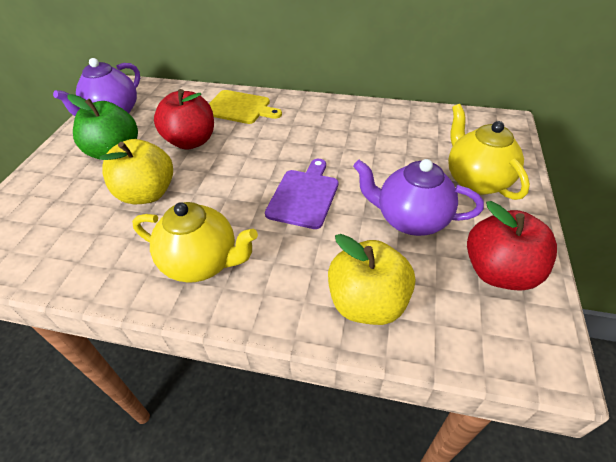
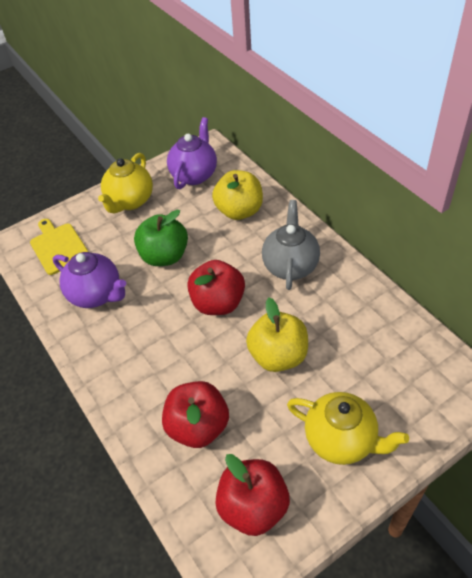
grey teapot: 0 -> 1
purple cutting board: 1 -> 0
red apple: 2 -> 3

